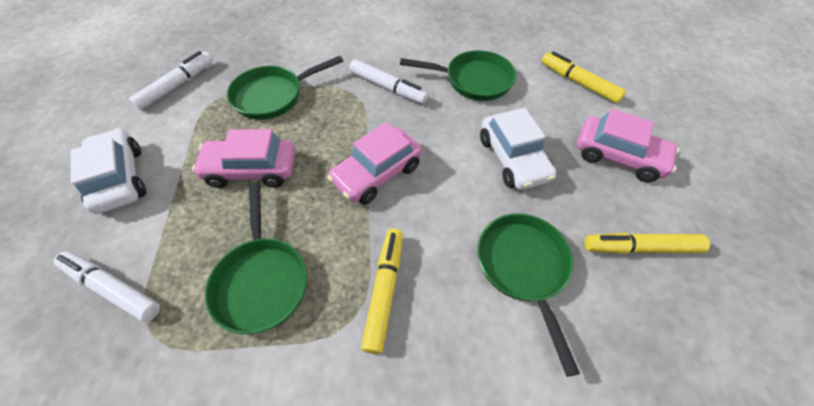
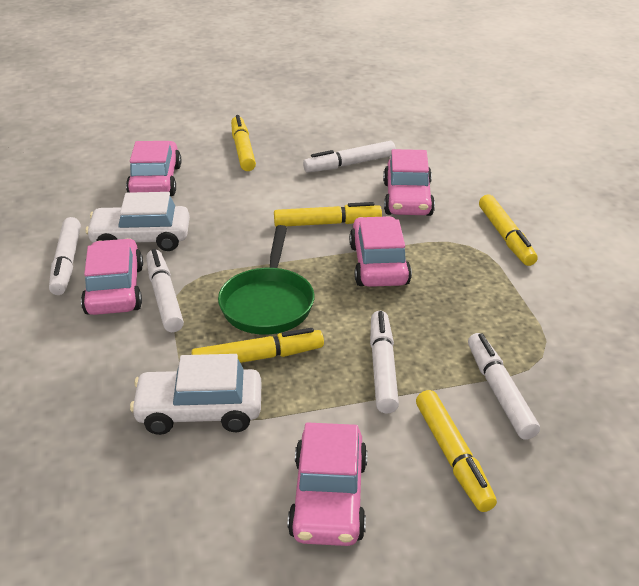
green pan: 4 -> 1
pink car: 3 -> 5
white marker: 3 -> 5
yellow marker: 3 -> 5

